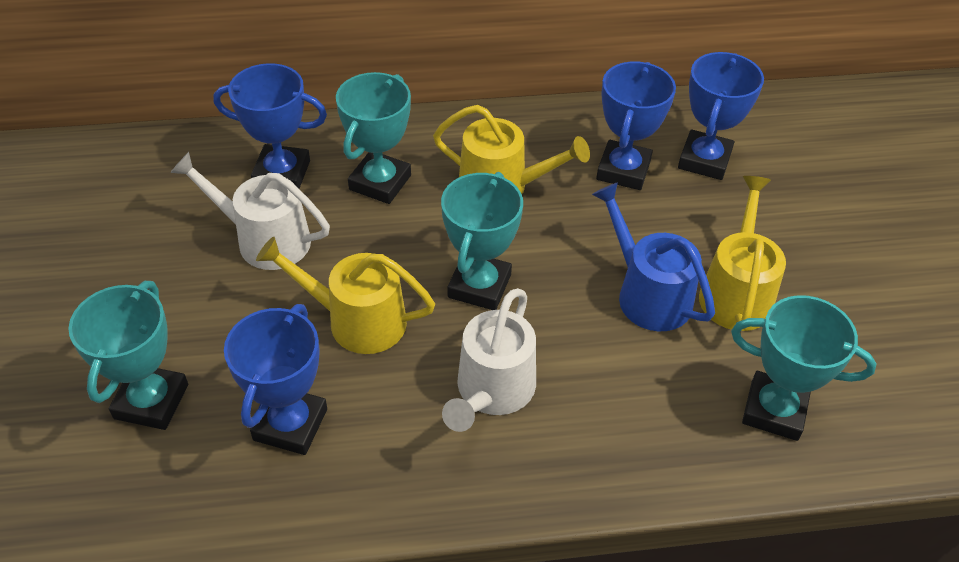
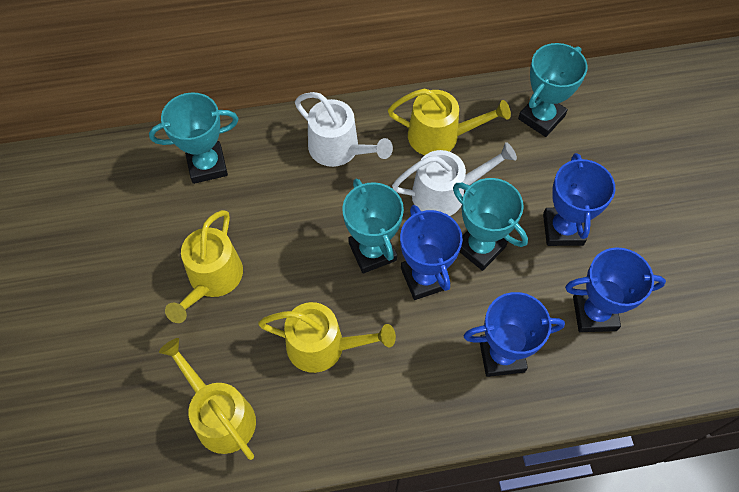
blue watering can: 1 -> 0
yellow watering can: 3 -> 4

